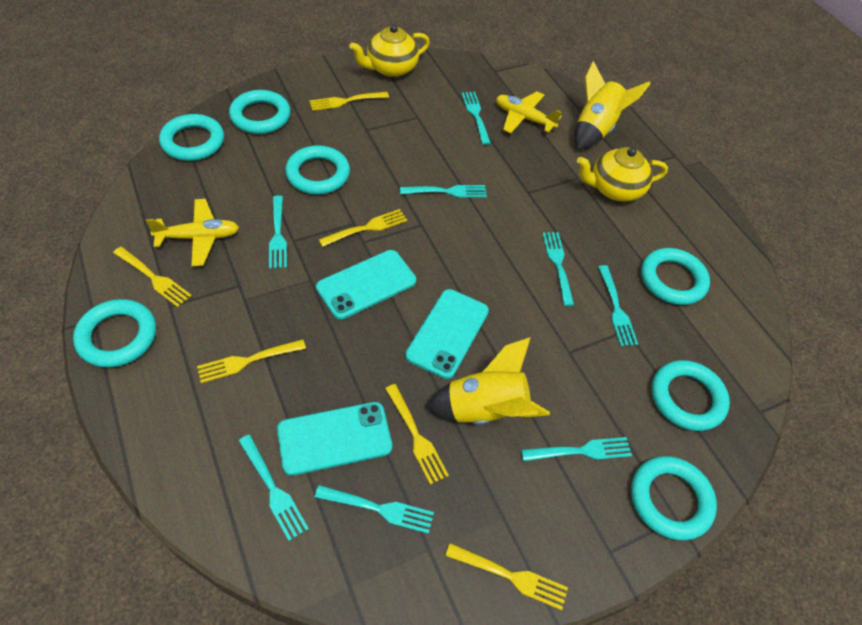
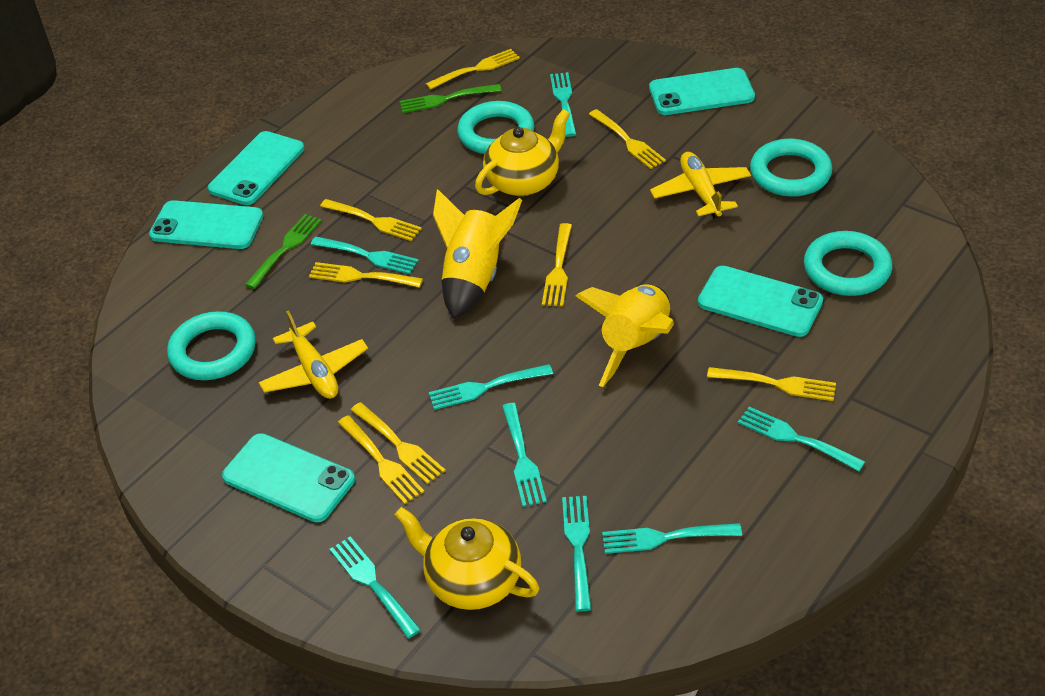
green fork: 0 -> 2
turquoise phone: 3 -> 5
turquoise ring: 7 -> 4
yellow fork: 6 -> 8

